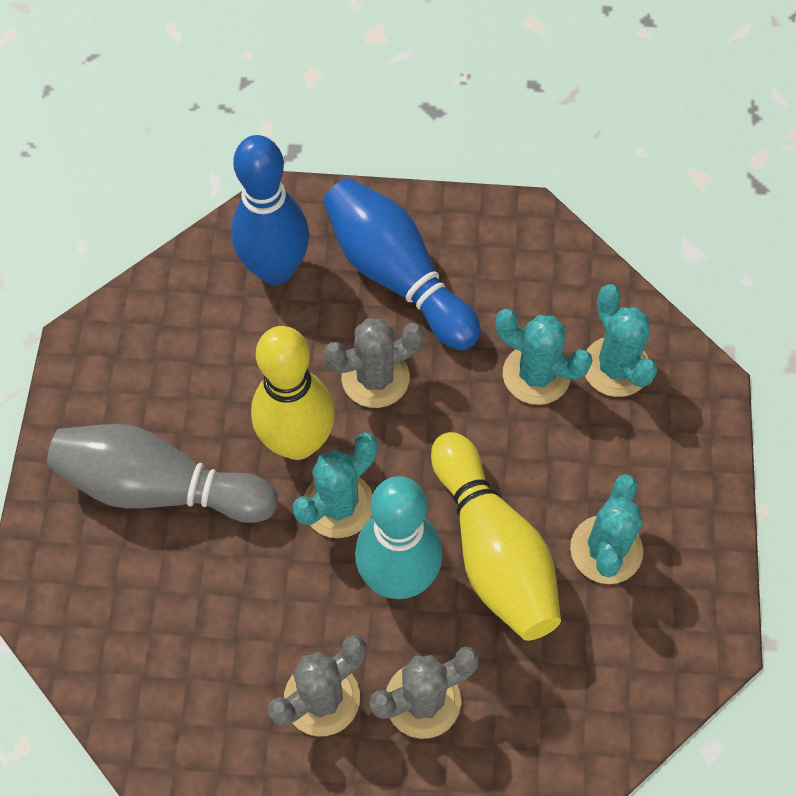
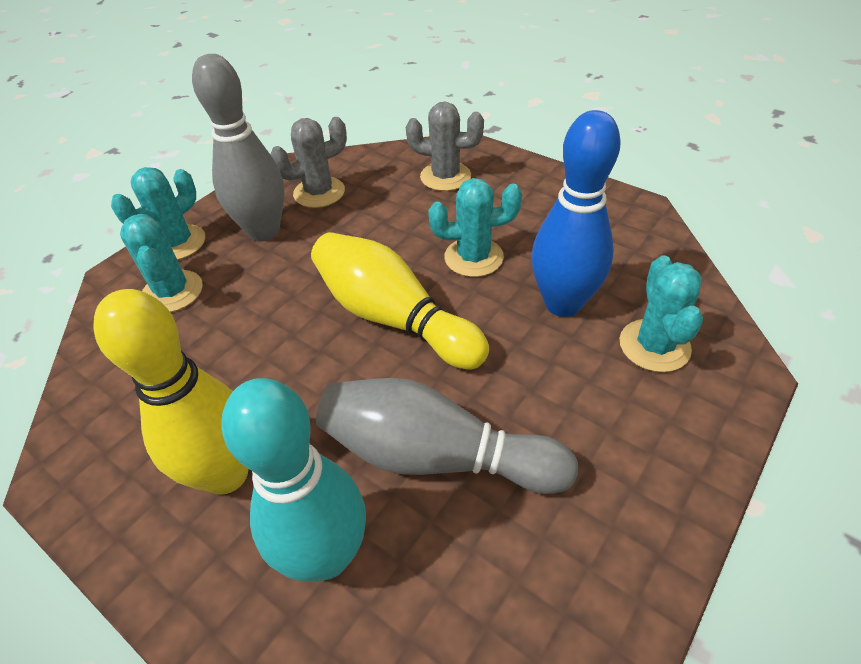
blue bowling pin: 2 -> 1
grey bowling pin: 1 -> 2
grey cactus: 3 -> 2

